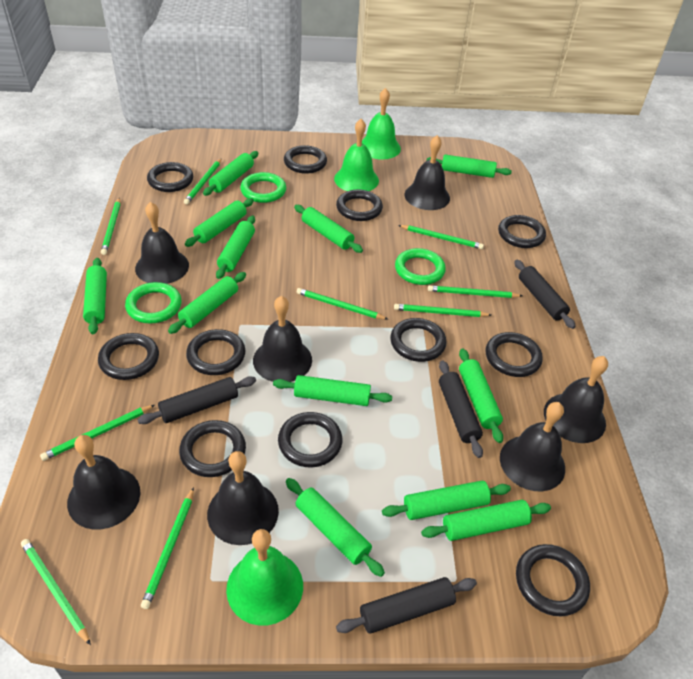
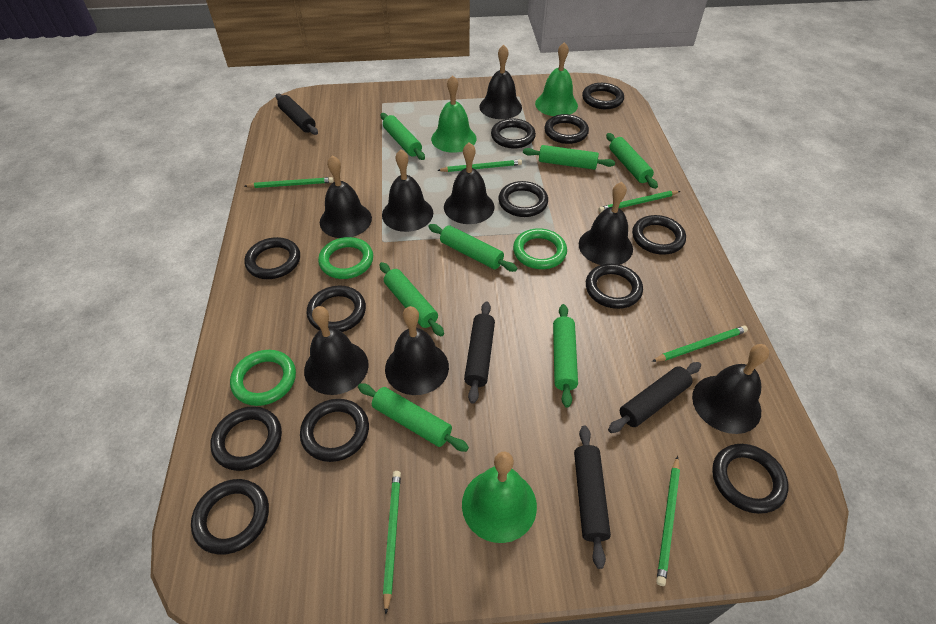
black bell: 7 -> 8
black ring: 11 -> 12
green pencil: 9 -> 6
green rolling pin: 12 -> 7

